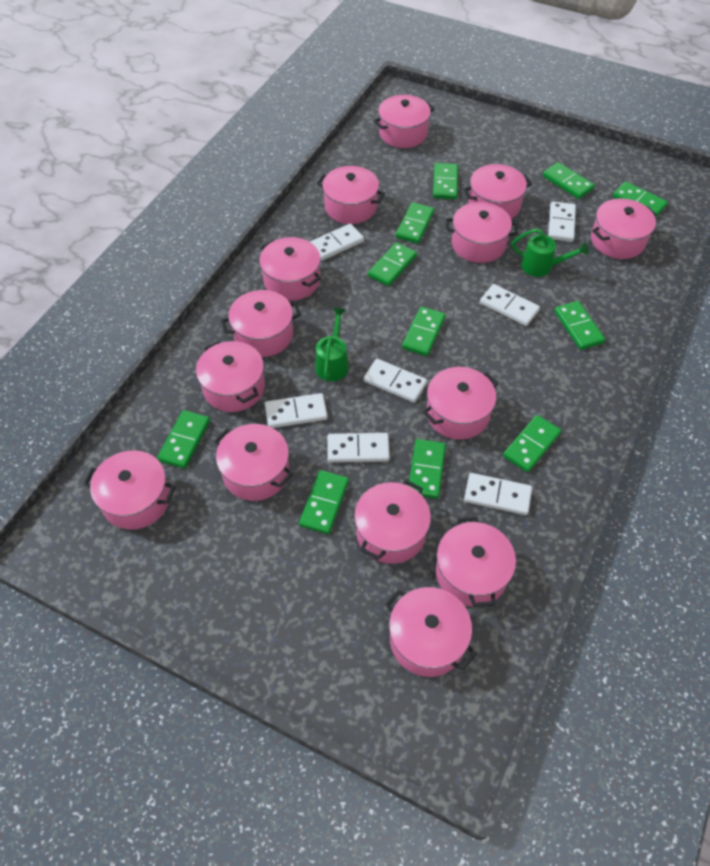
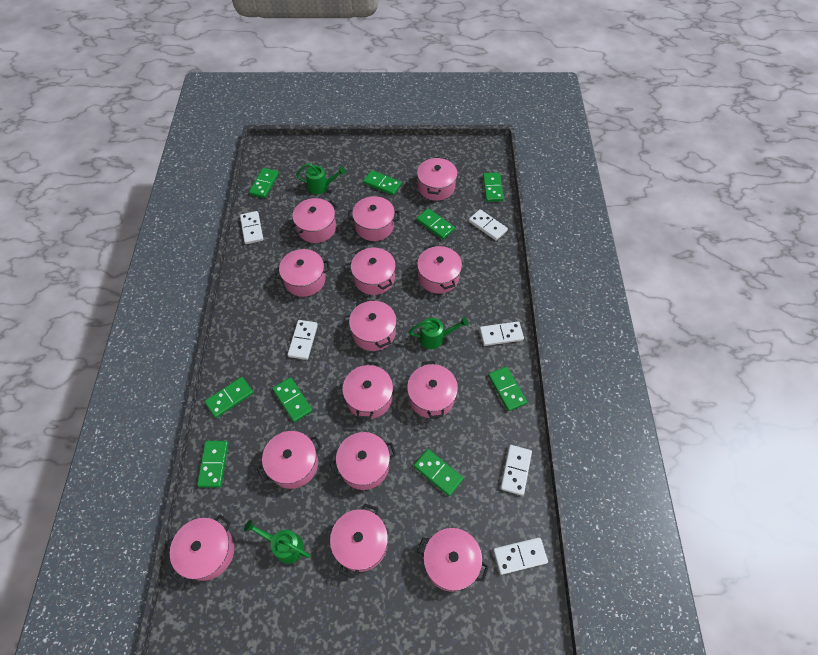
green domino: 11 -> 9
green watering can: 2 -> 3
white domino: 7 -> 6

